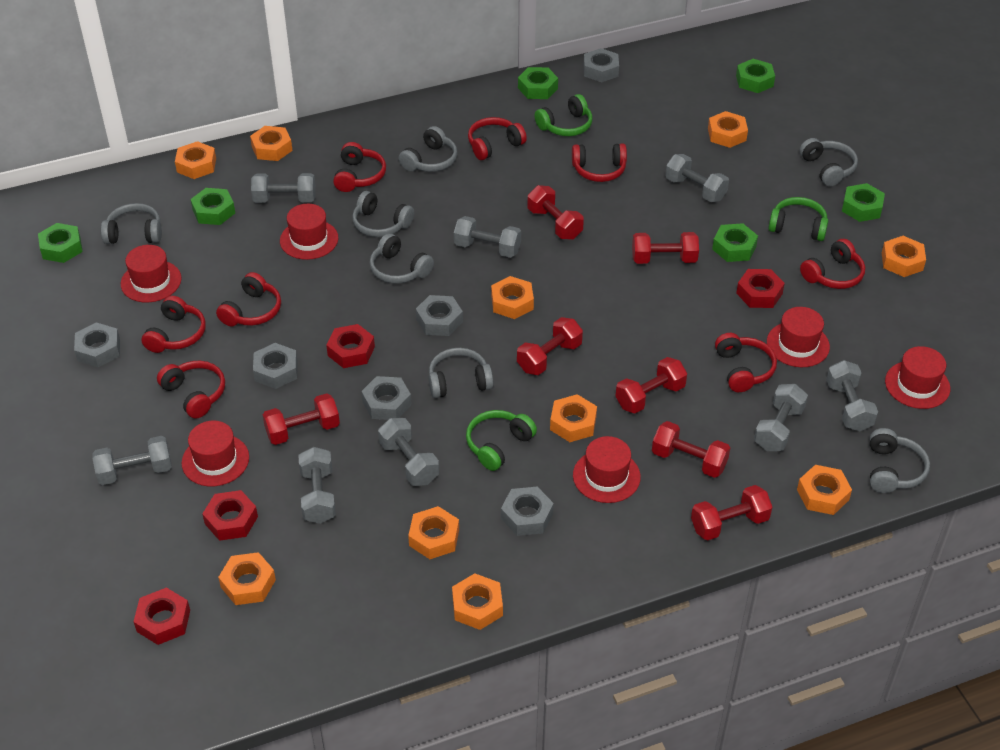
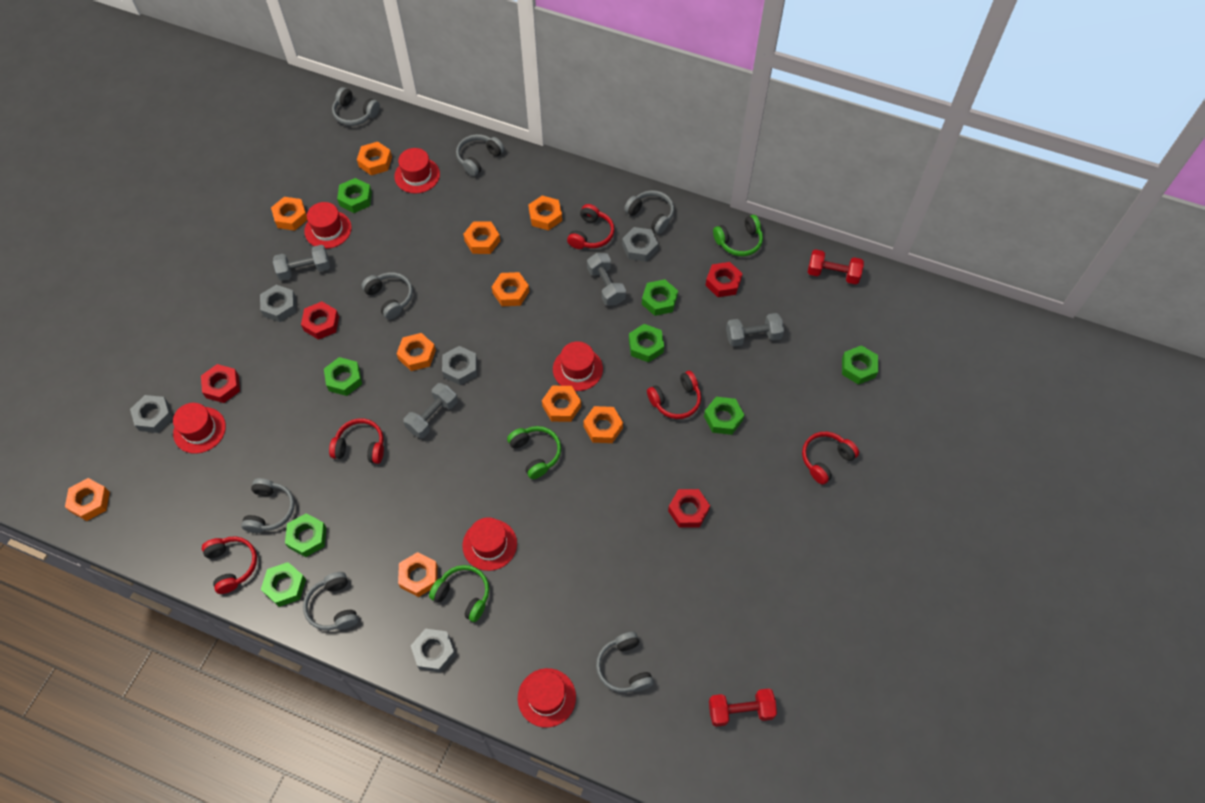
green nut: 6 -> 8
grey dumbbell: 8 -> 4
grey nut: 6 -> 5
red dumbbell: 7 -> 2
red headphones: 8 -> 5

